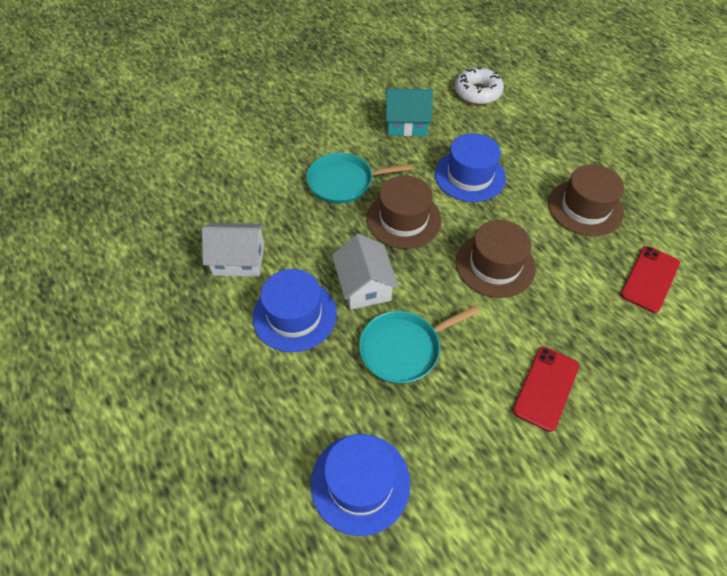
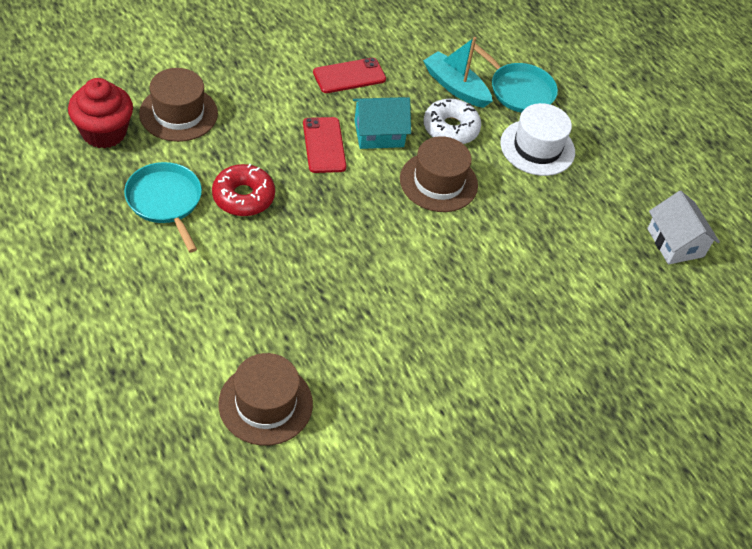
blue hat: 3 -> 0
red cupcake: 0 -> 1
red donut: 0 -> 1
turquoise boat: 0 -> 1
white hat: 0 -> 1
white house: 2 -> 1

